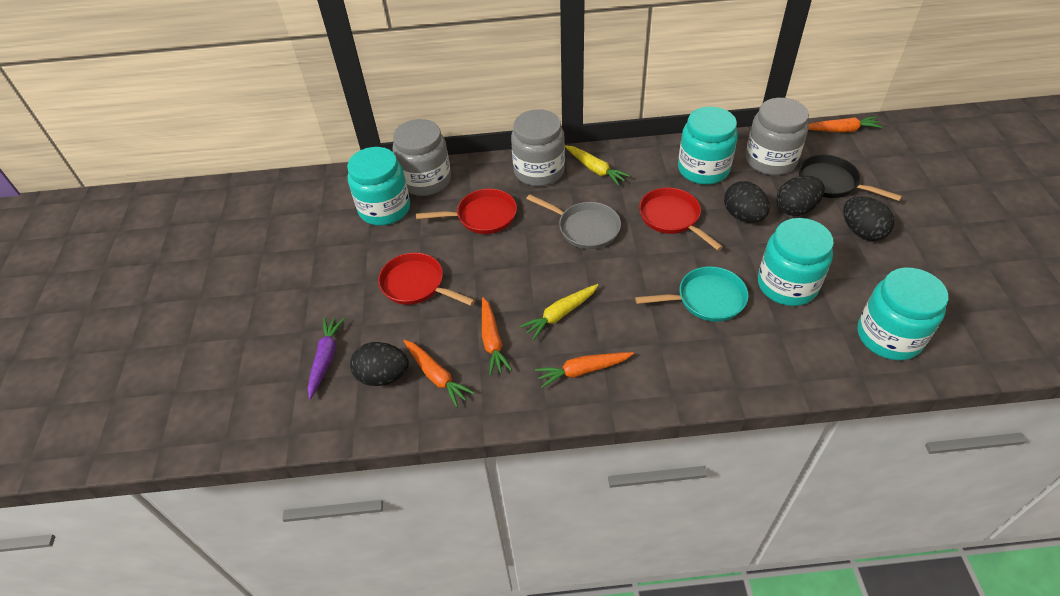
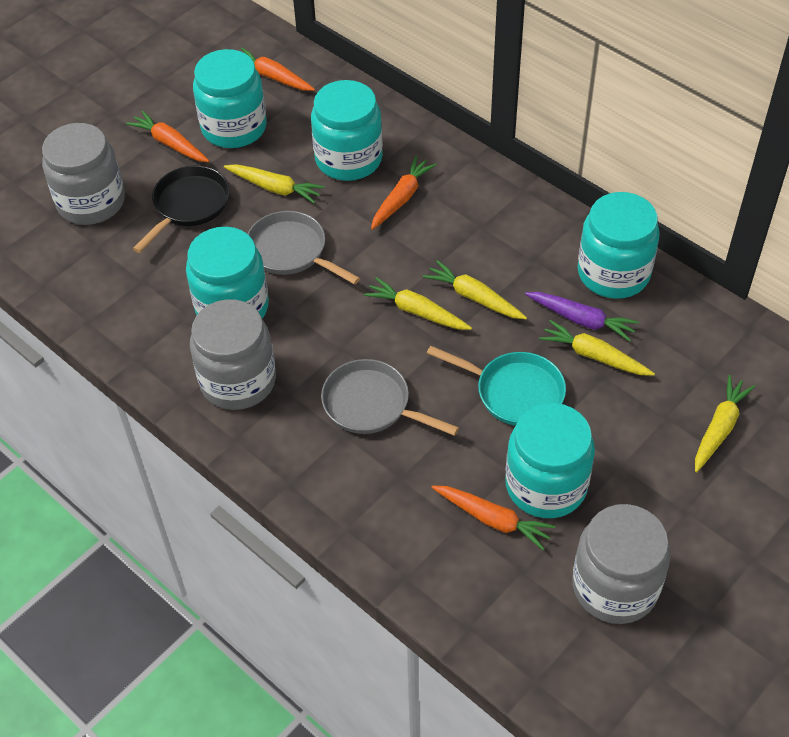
black egg: 4 -> 0
grey pan: 1 -> 2
red pan: 3 -> 0
turquoise jar: 4 -> 5
yellow carrot: 2 -> 5

